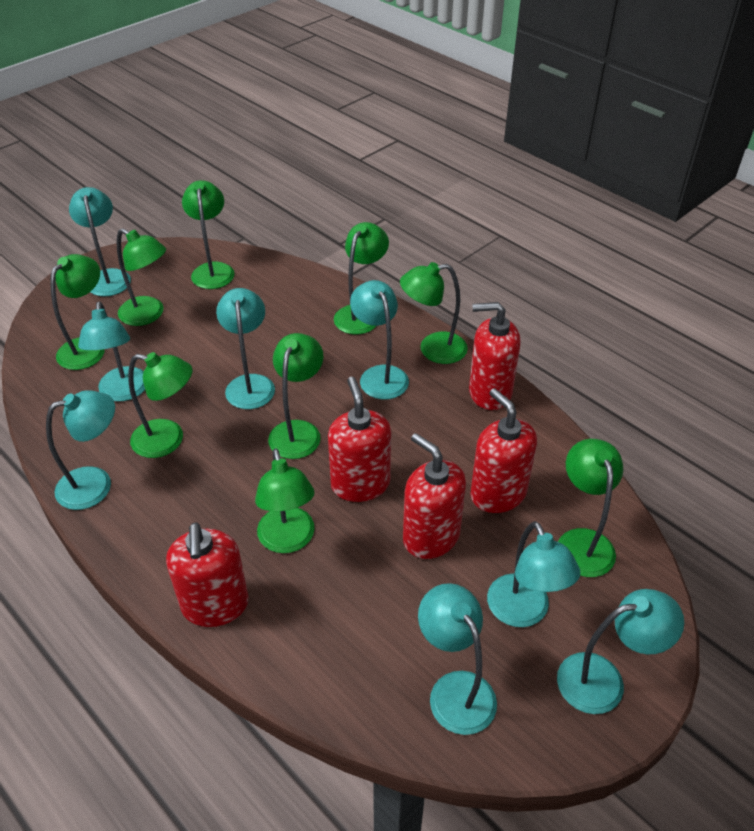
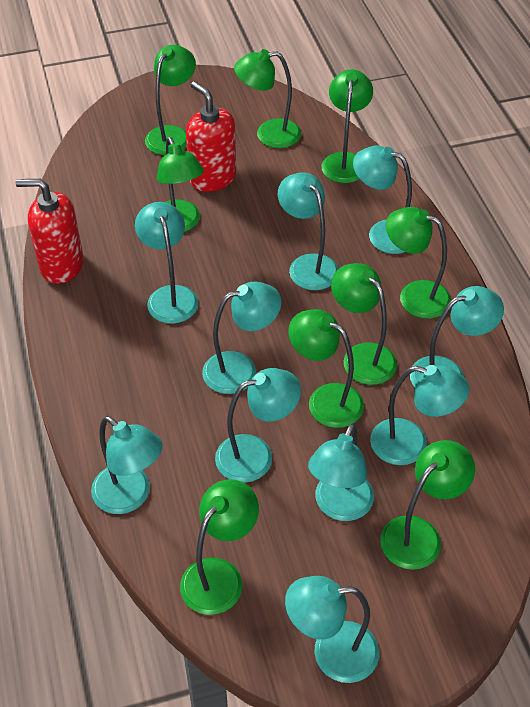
red soap dispenser: 5 -> 2
turquoise lamp: 8 -> 10

